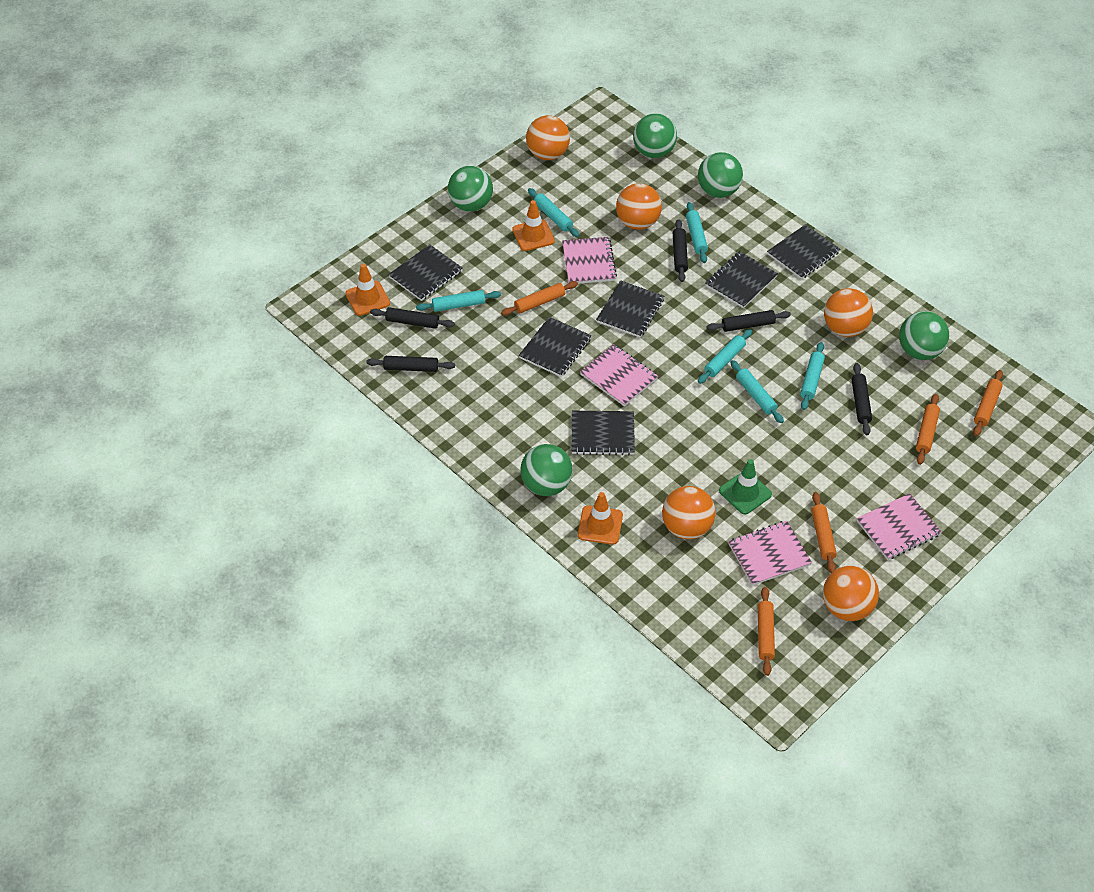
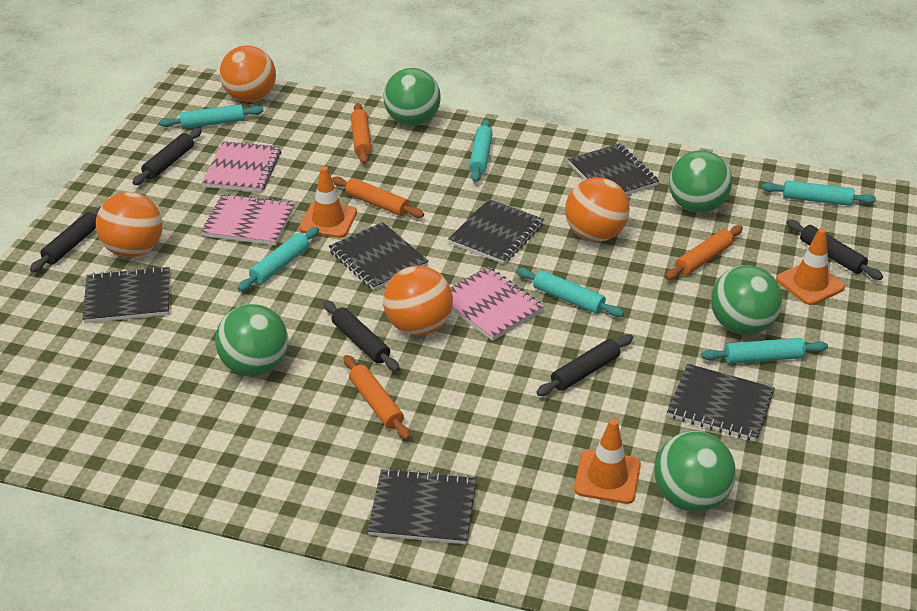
green traffic cone: 1 -> 0
orange ball: 5 -> 4
orange rolling pin: 5 -> 4
pink notebook: 4 -> 3

